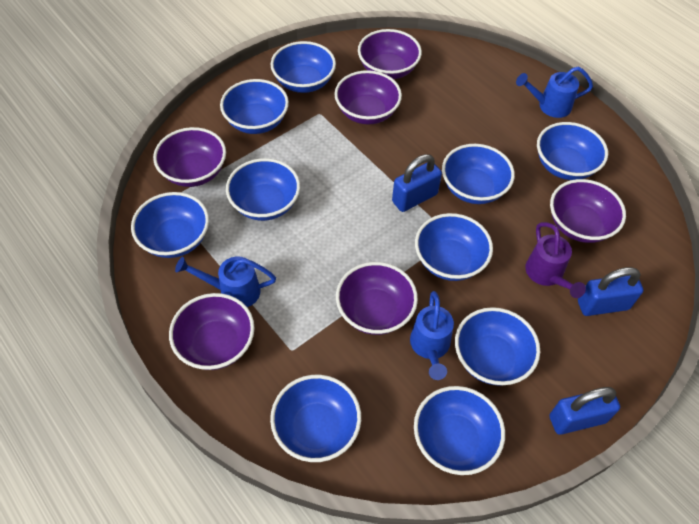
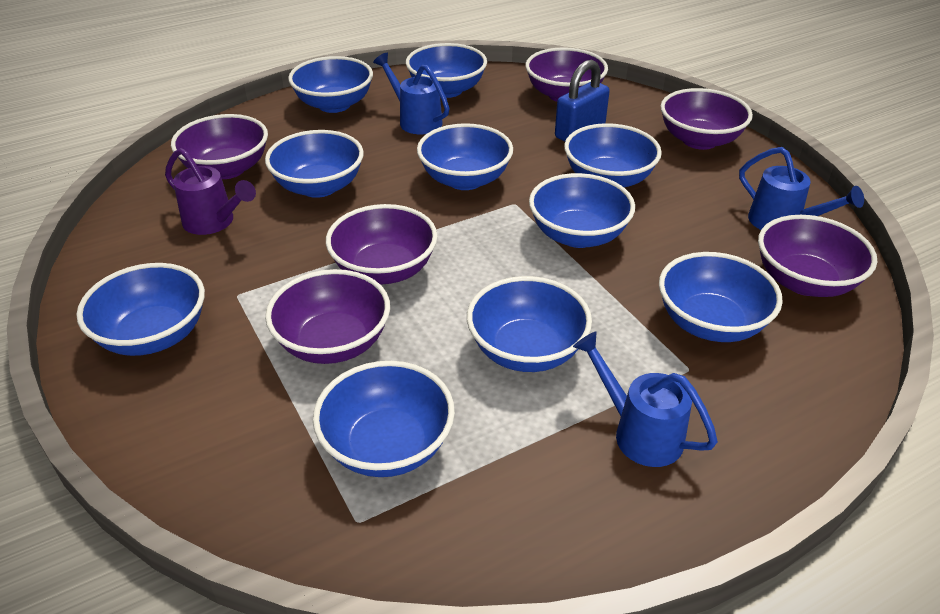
blue padlock: 3 -> 1

